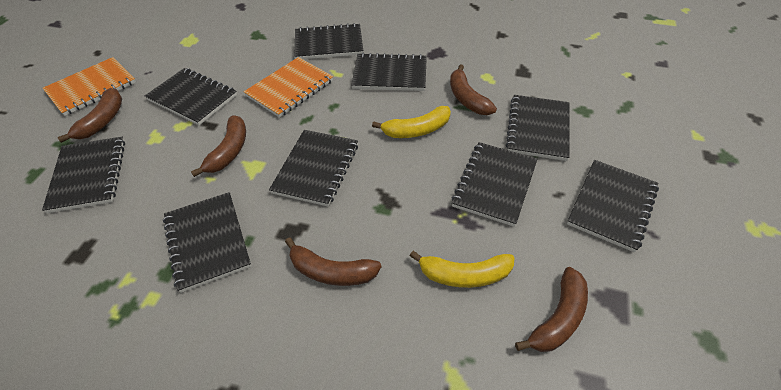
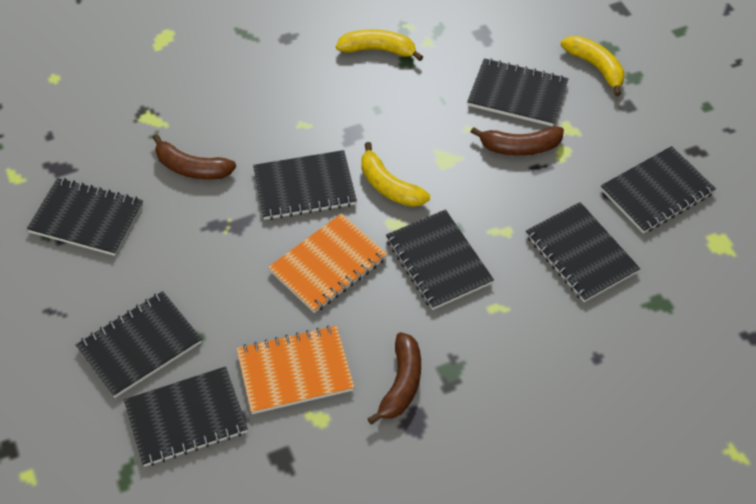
black notebook: 9 -> 8
brown banana: 5 -> 3
yellow banana: 2 -> 3

